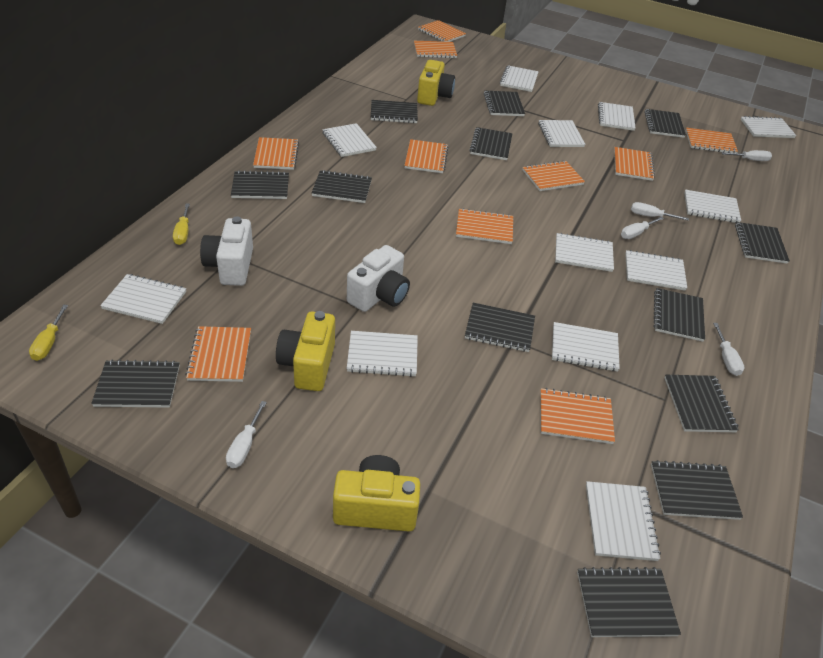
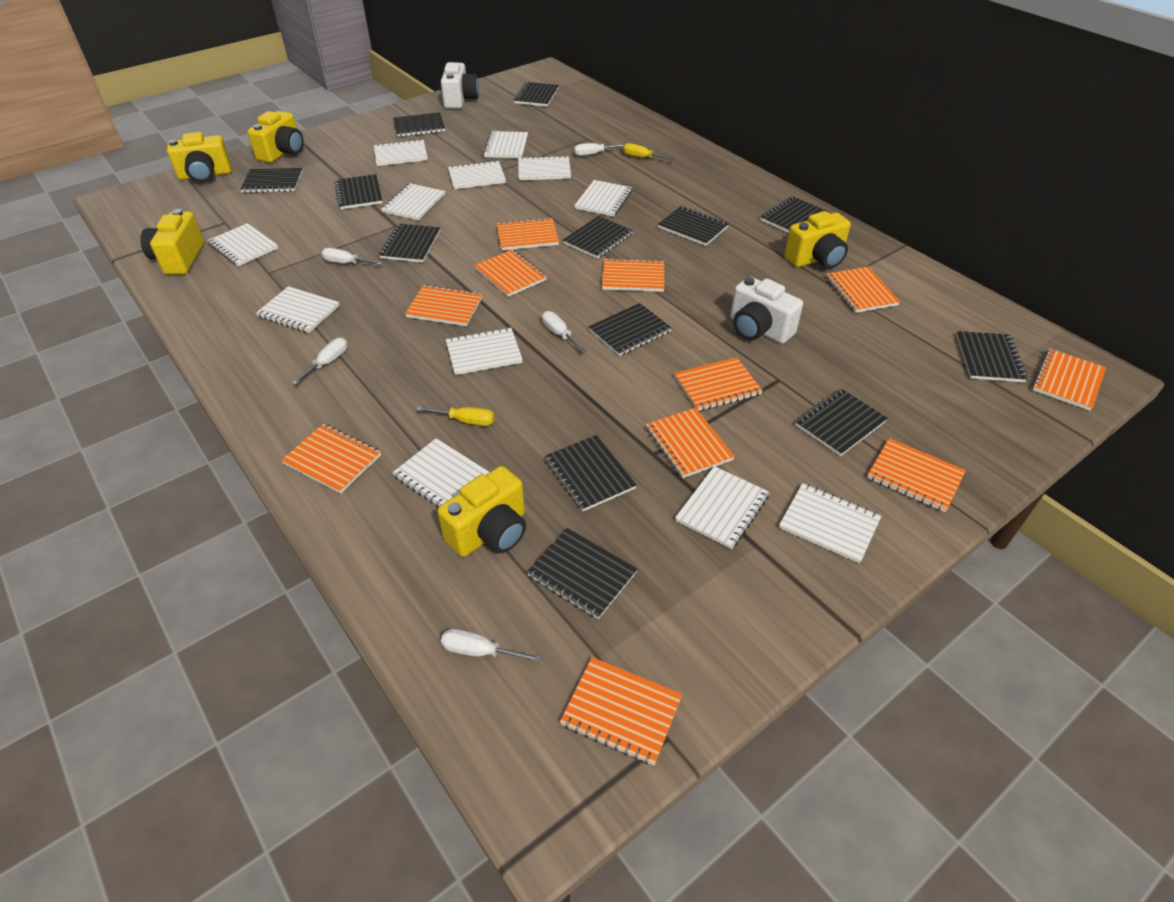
orange notebook: 10 -> 11
yellow camera: 3 -> 5

